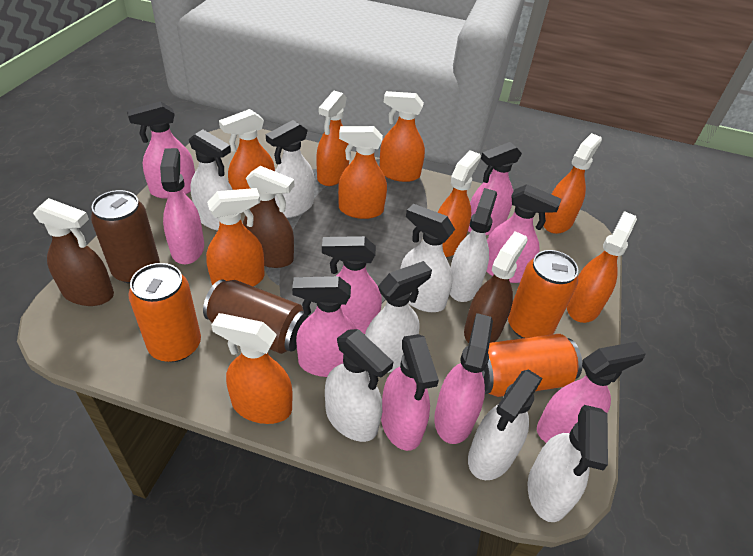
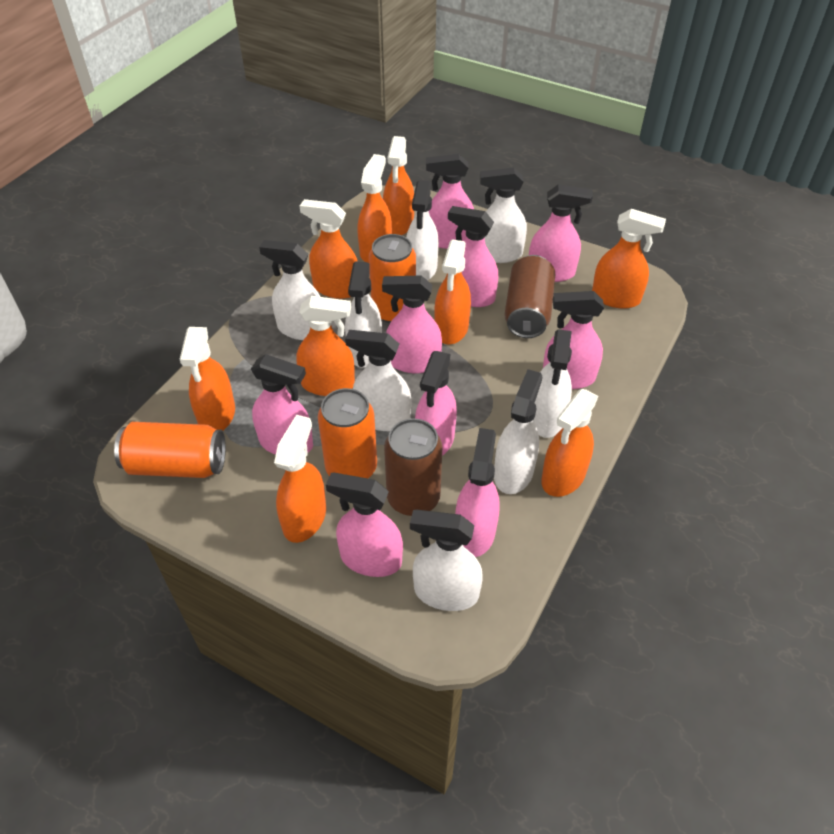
brown spray bottle: 3 -> 0

